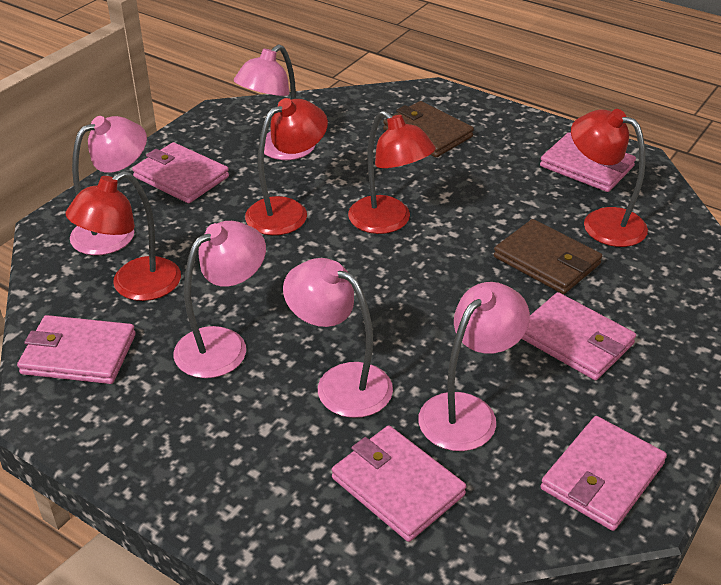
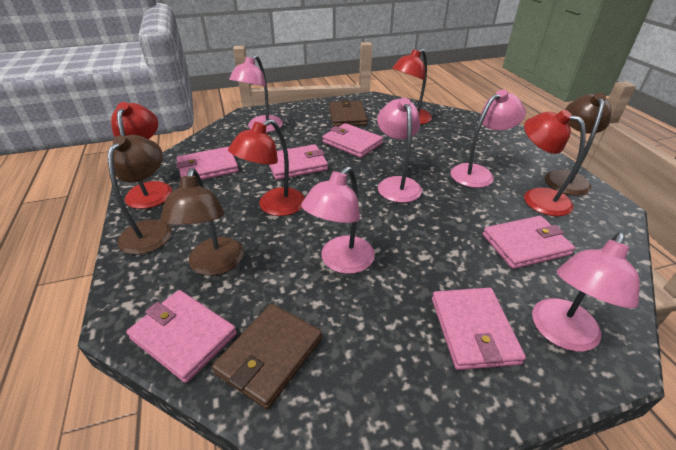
brown lamp: 0 -> 3

